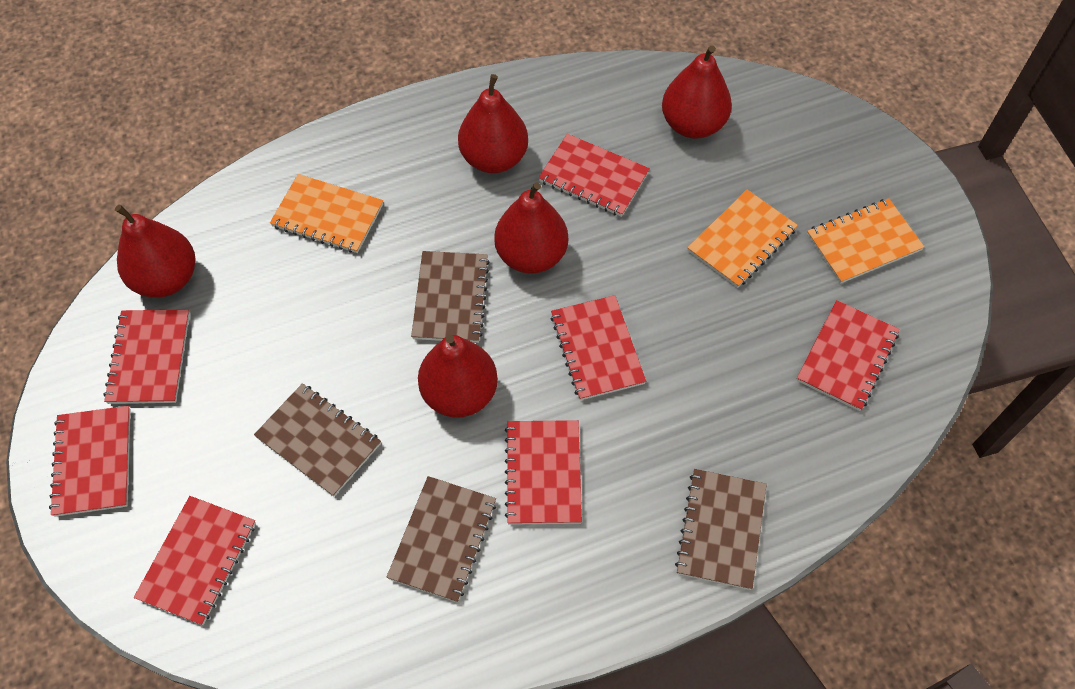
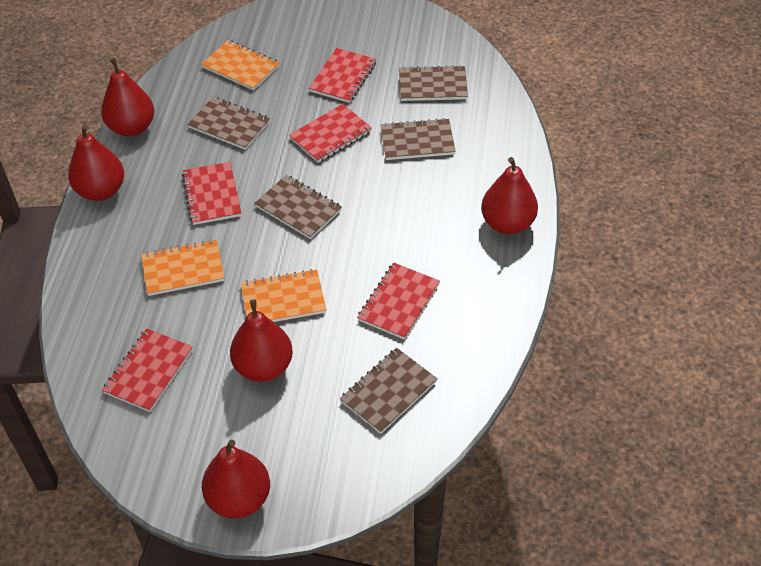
brown notebook: 4 -> 5
red notebook: 7 -> 5

